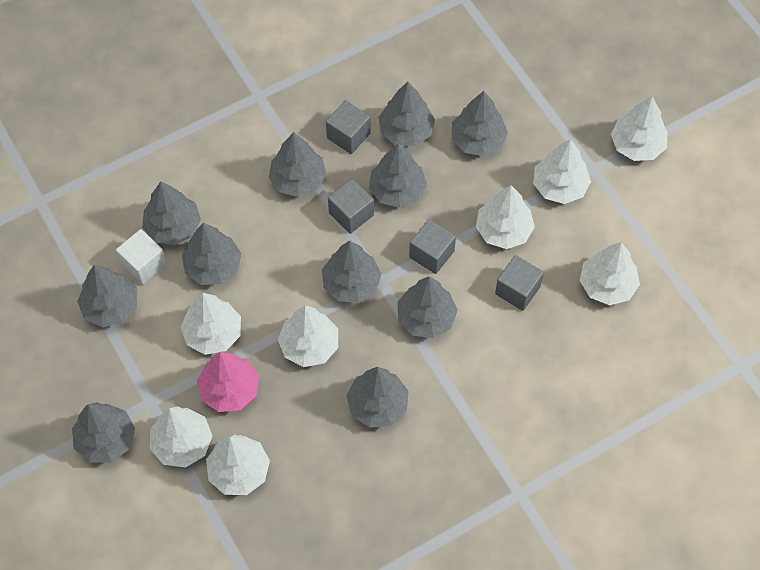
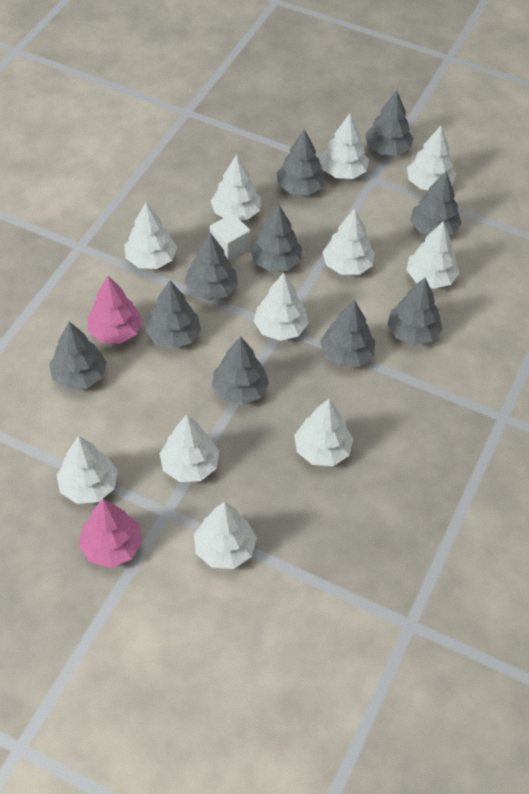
grey cube: 4 -> 0
grey tree: 11 -> 10
pink tree: 1 -> 2
white tree: 8 -> 11

